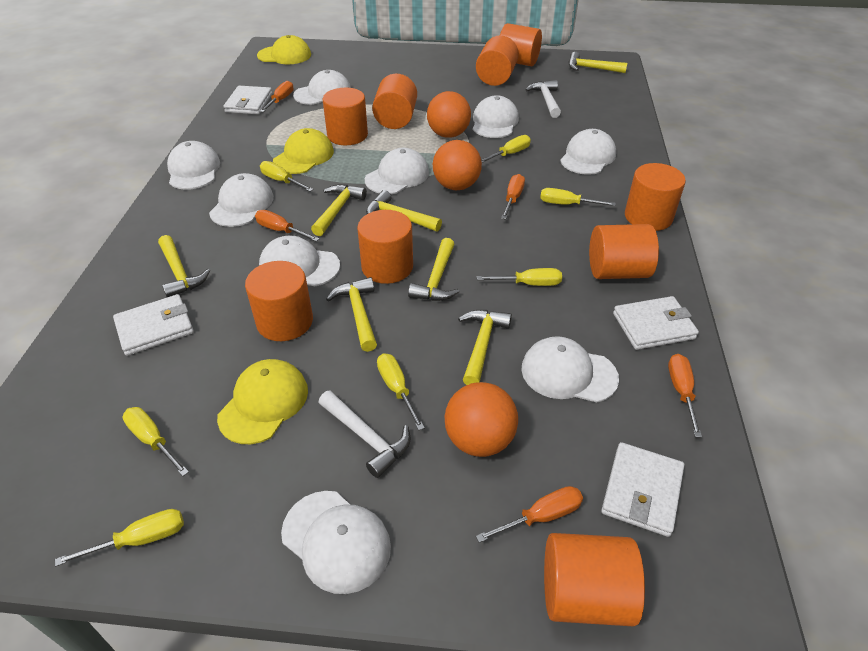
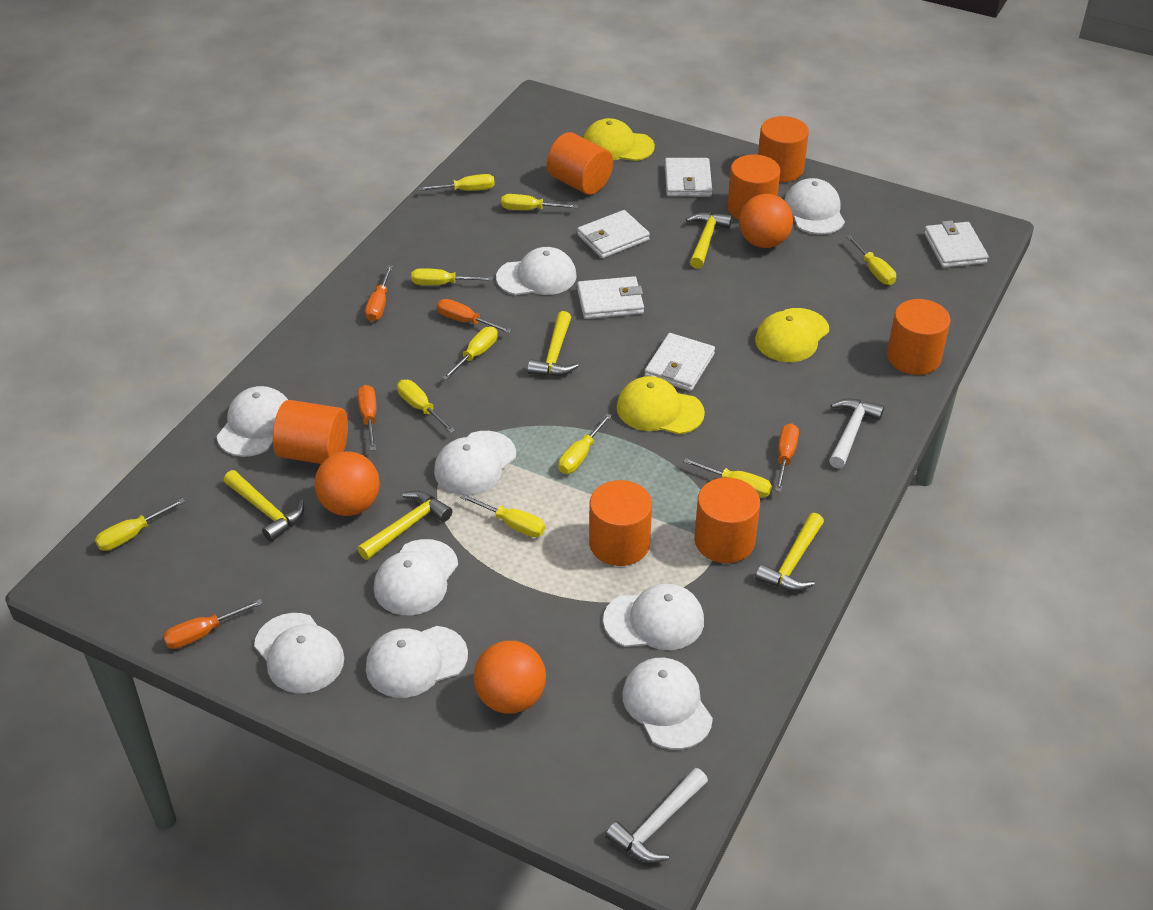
orange cylinder: 9 -> 7
white wallet: 4 -> 5
yellow hammer: 7 -> 5
yellow screwdriver: 7 -> 10

